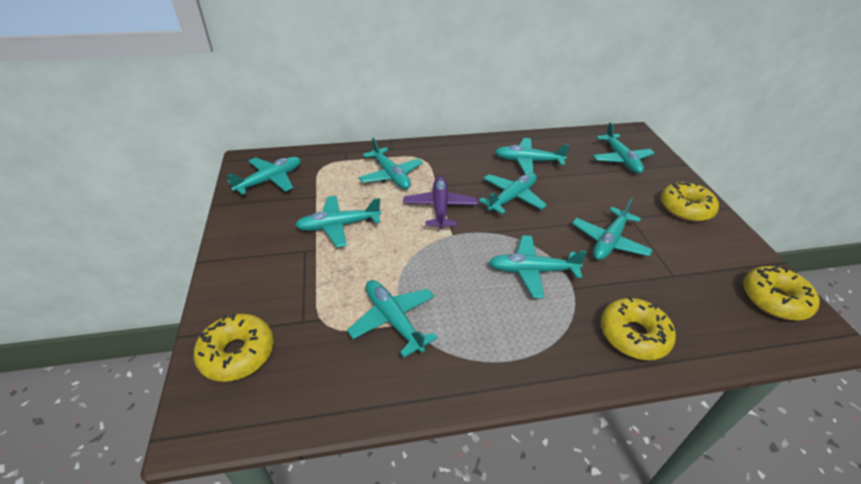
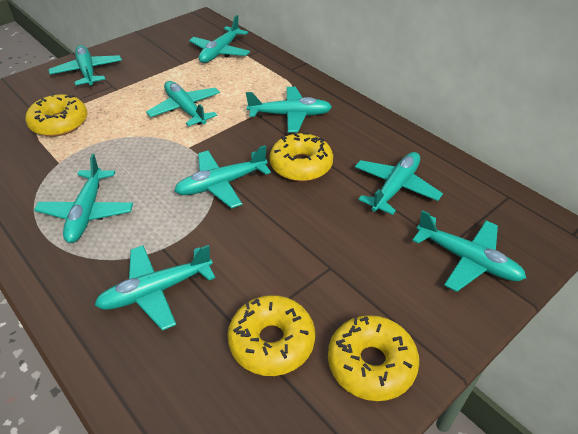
purple plane: 1 -> 0

